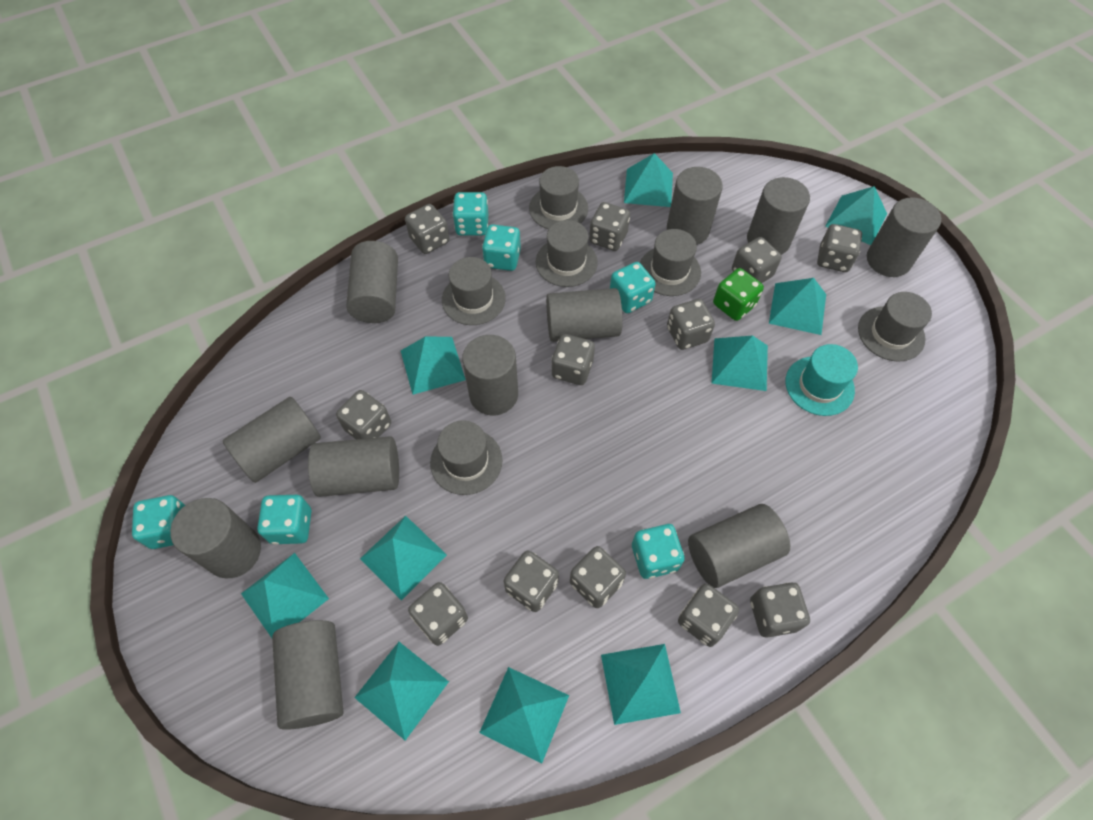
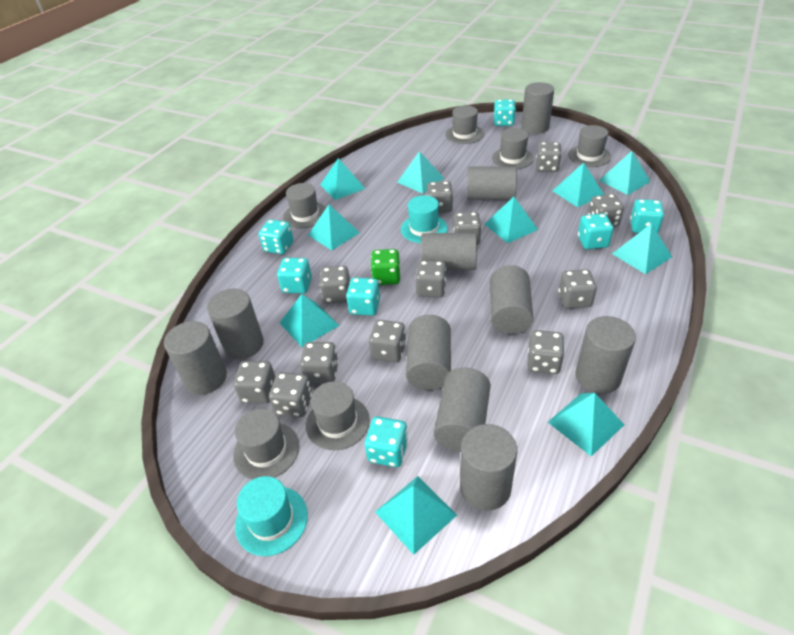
grey cylinder: 11 -> 10
turquoise dice: 6 -> 7
turquoise hat: 1 -> 2

